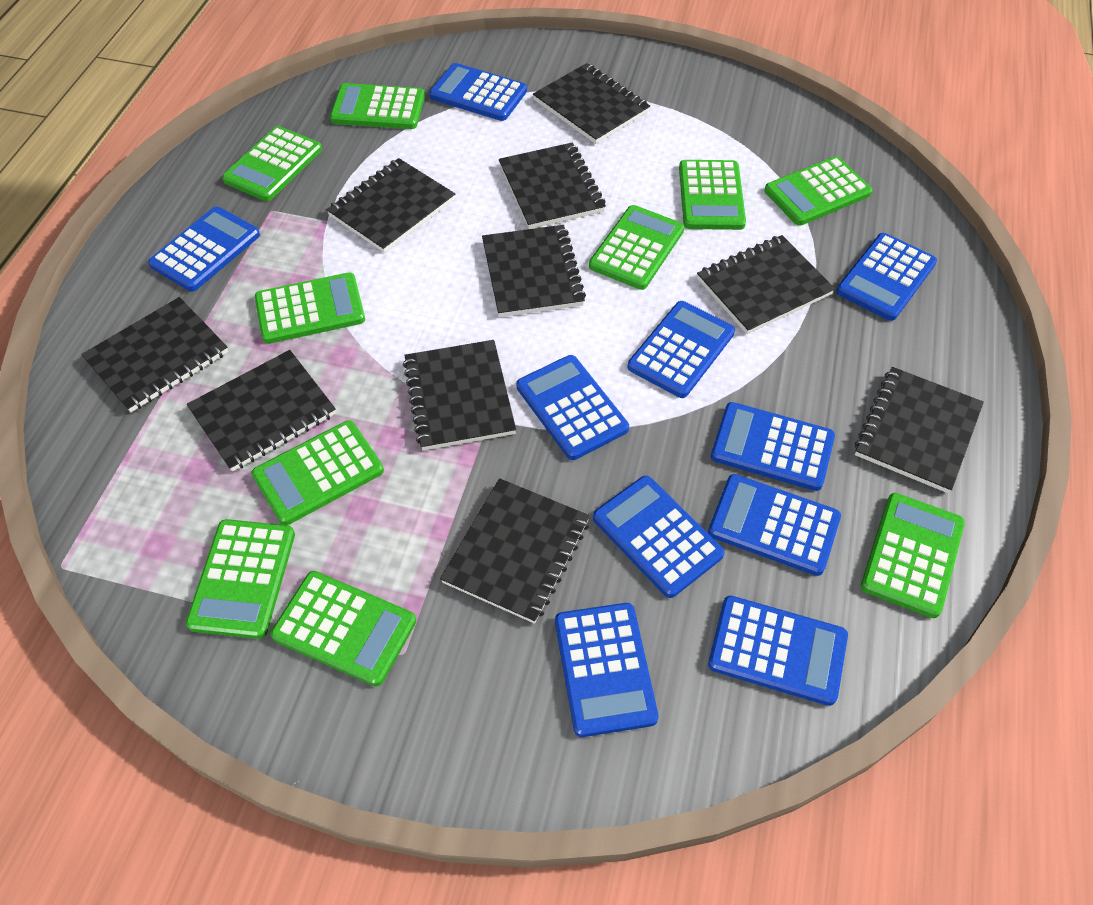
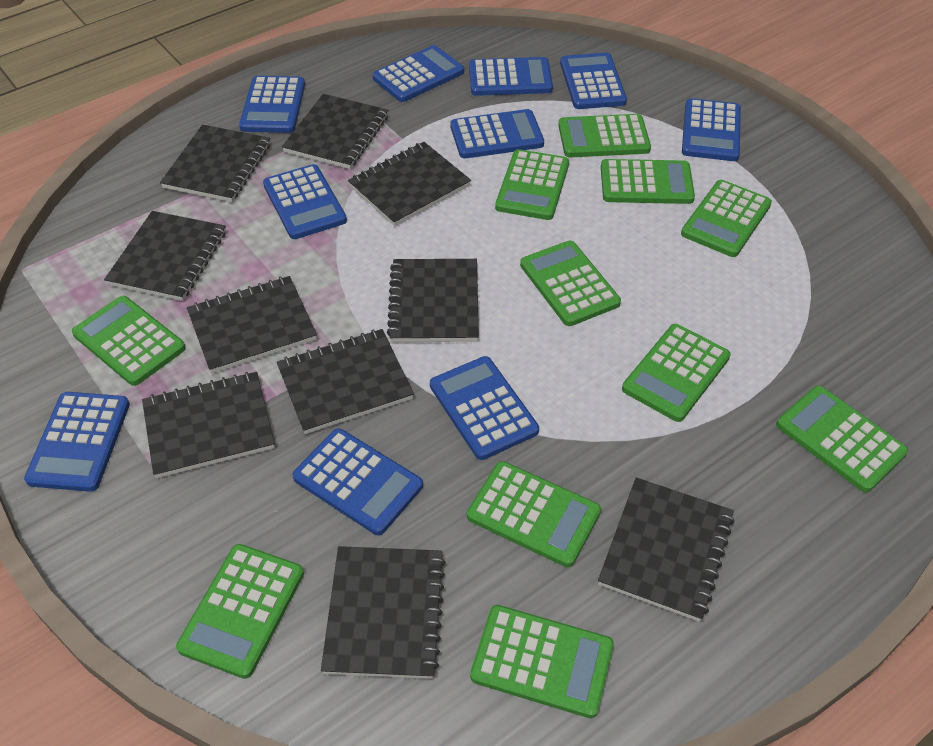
green calculator: 10 -> 11

